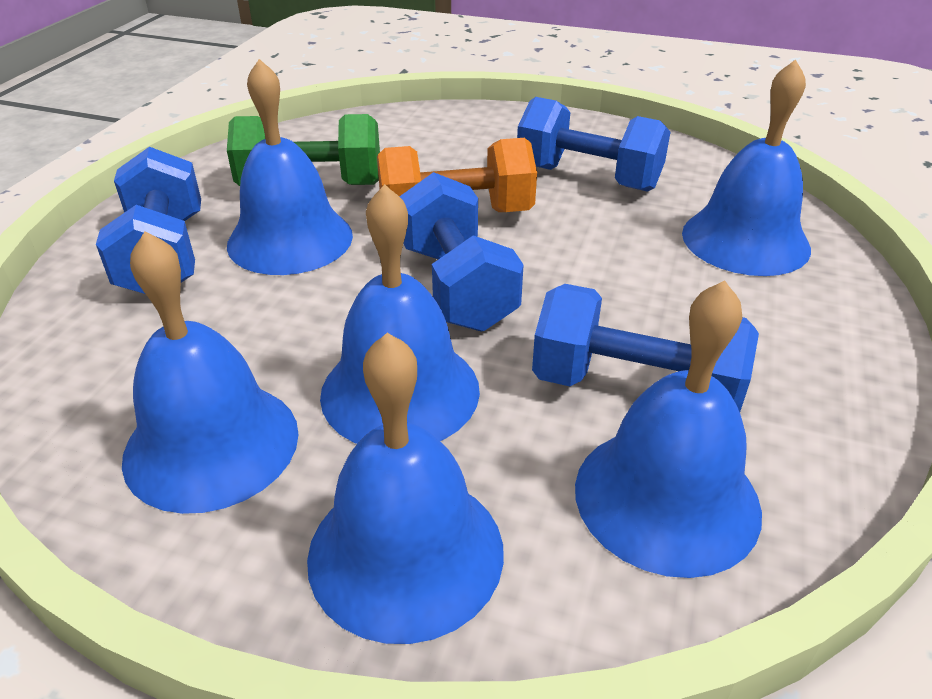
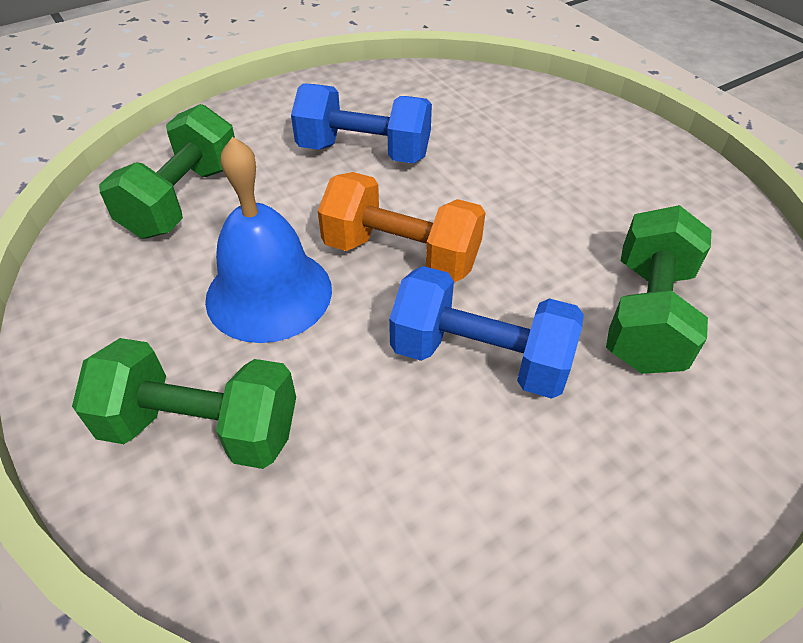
blue bell: 6 -> 1
blue dumbbell: 4 -> 2
green dumbbell: 1 -> 3

